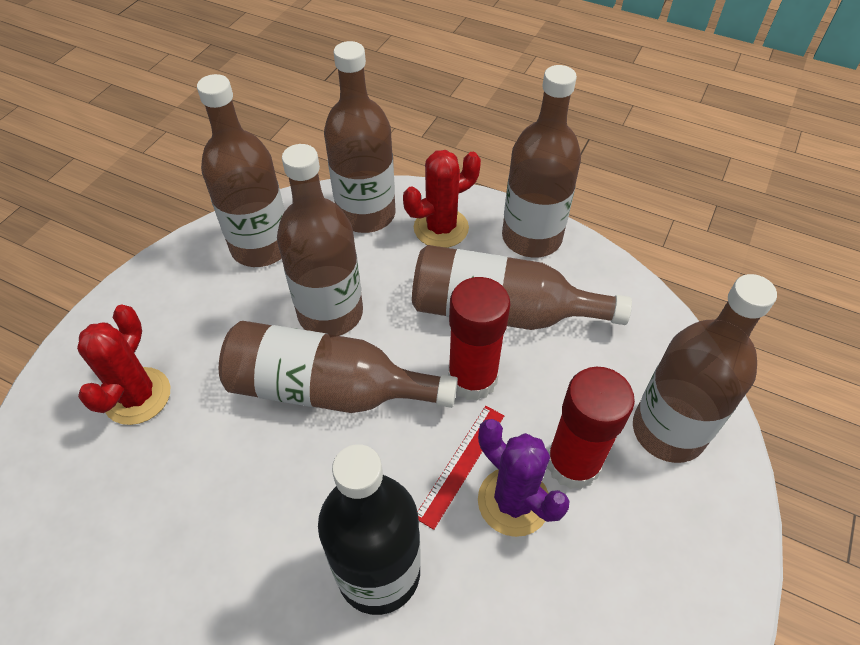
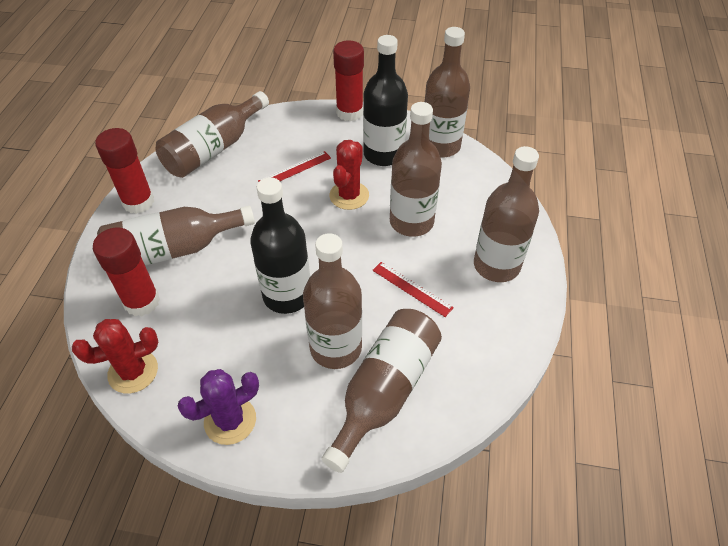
black bottle: 1 -> 2
red glue stick: 2 -> 3
red ruler: 1 -> 2

